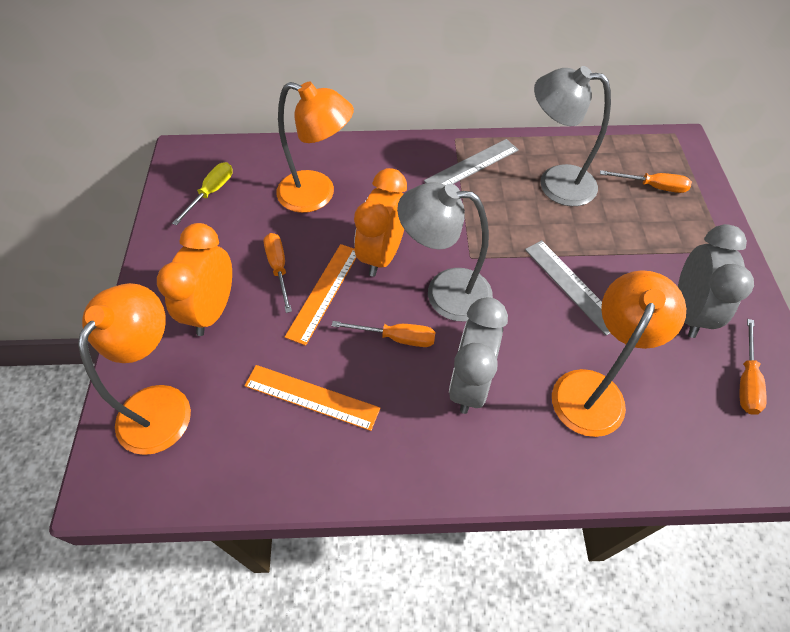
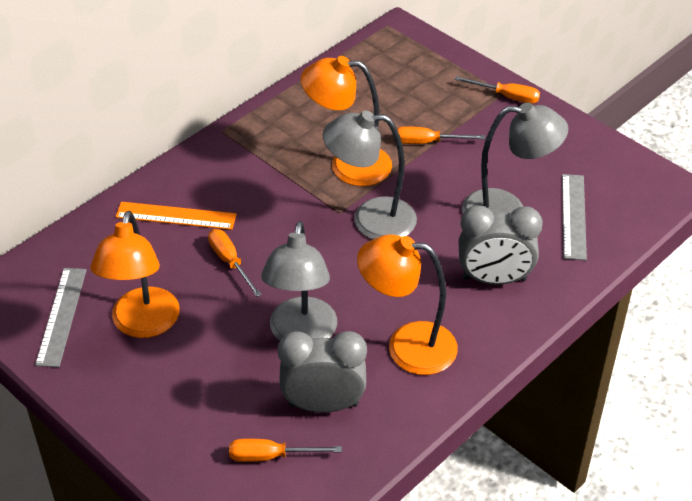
grey lamp: 2 -> 3
orange clock: 2 -> 0
orange ruler: 2 -> 1
yellow screwdriver: 1 -> 0

